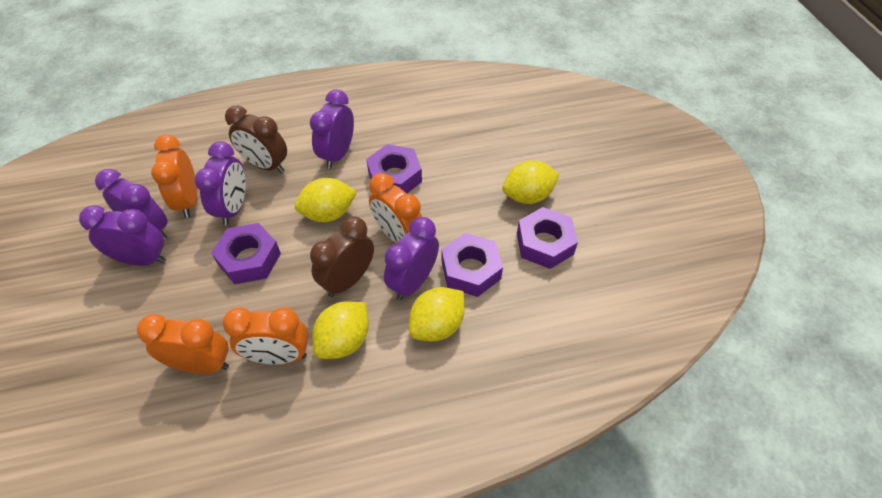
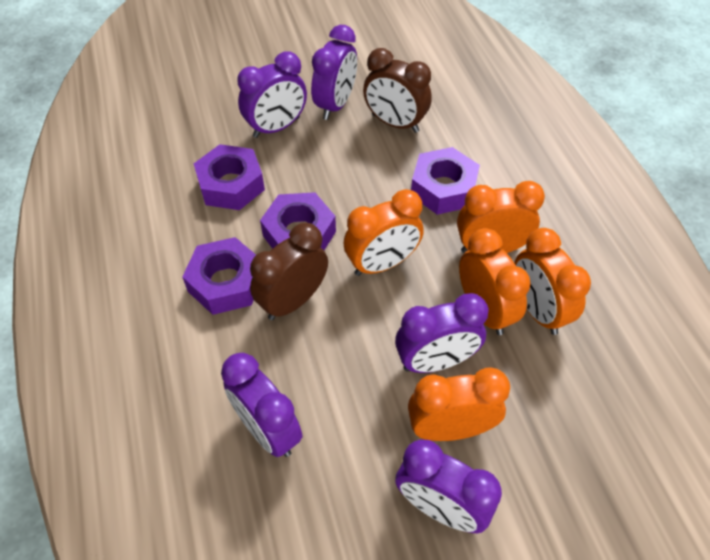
orange clock: 4 -> 5
yellow lemon: 4 -> 0

